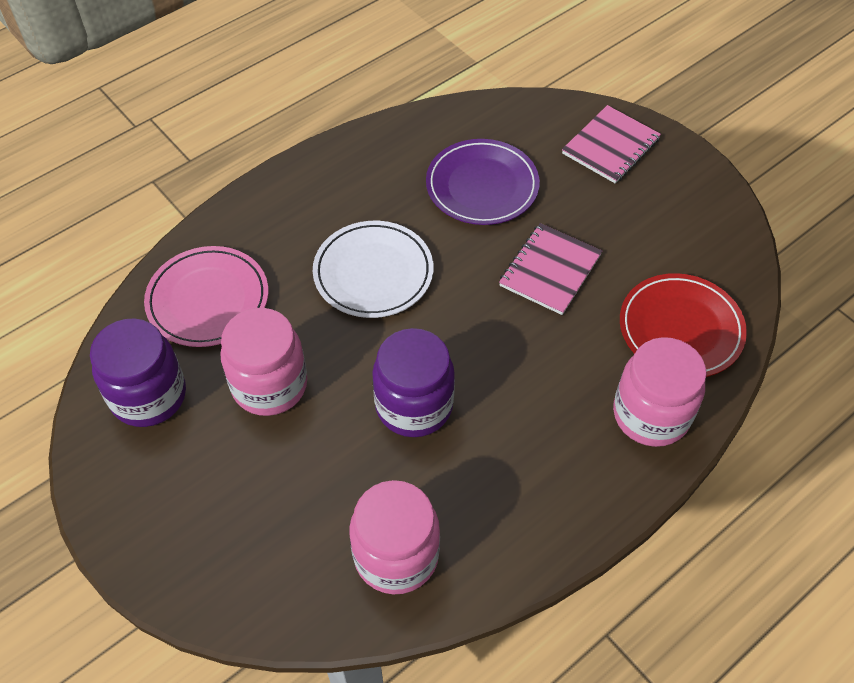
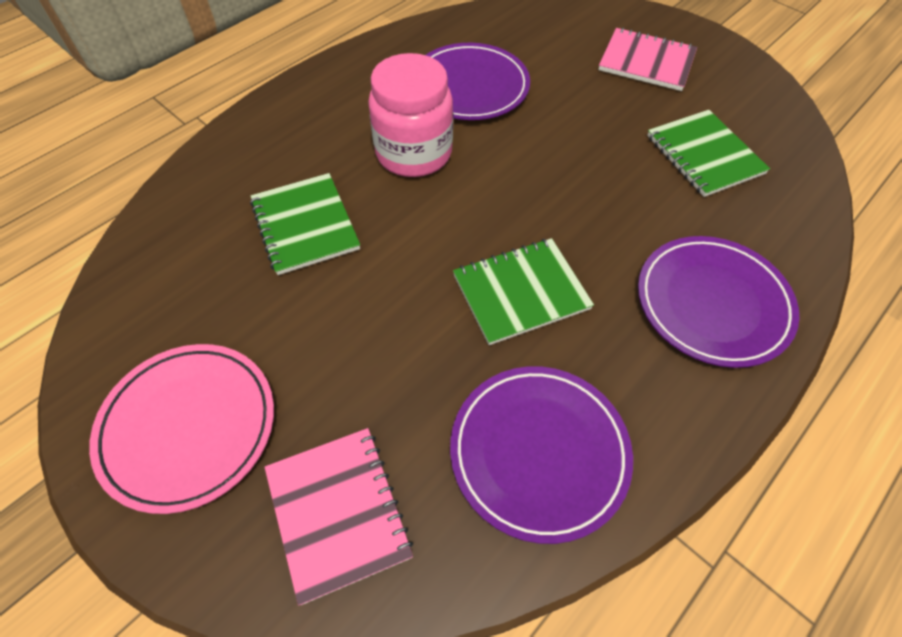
green notebook: 0 -> 3
pink jar: 3 -> 1
purple jar: 2 -> 0
purple plate: 1 -> 3
red plate: 1 -> 0
white plate: 1 -> 0

